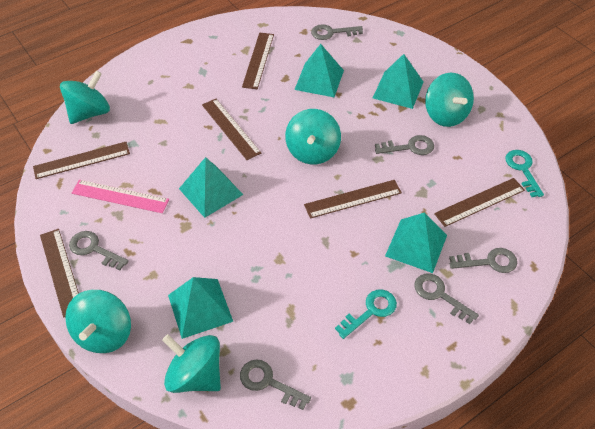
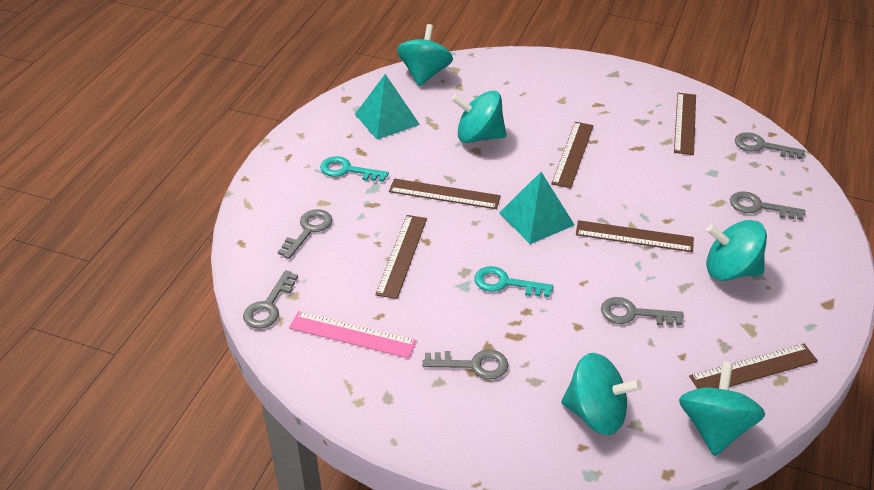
turquoise pyramid: 5 -> 2

